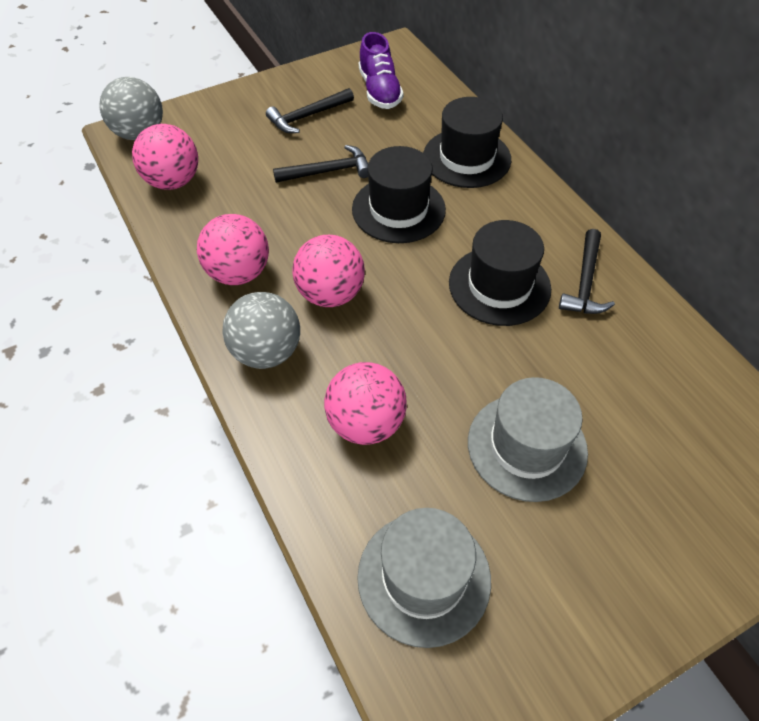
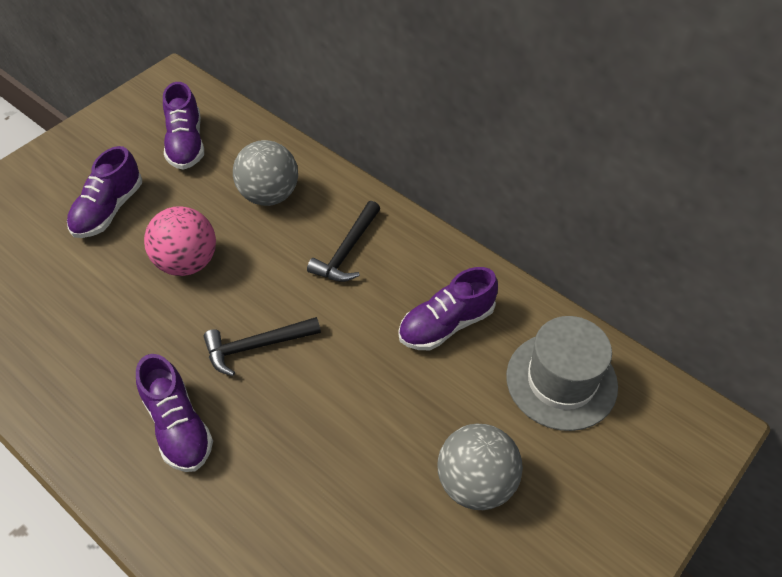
black hammer: 3 -> 2
black hat: 3 -> 0
grey hat: 2 -> 1
pink ball: 4 -> 1
purple shoe: 1 -> 4

